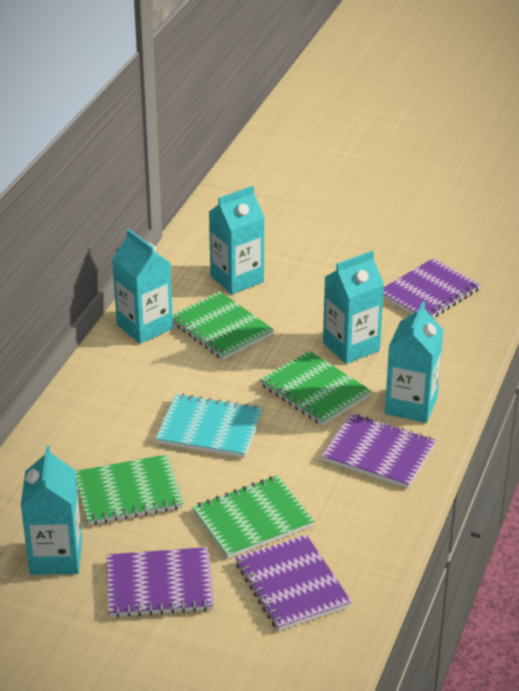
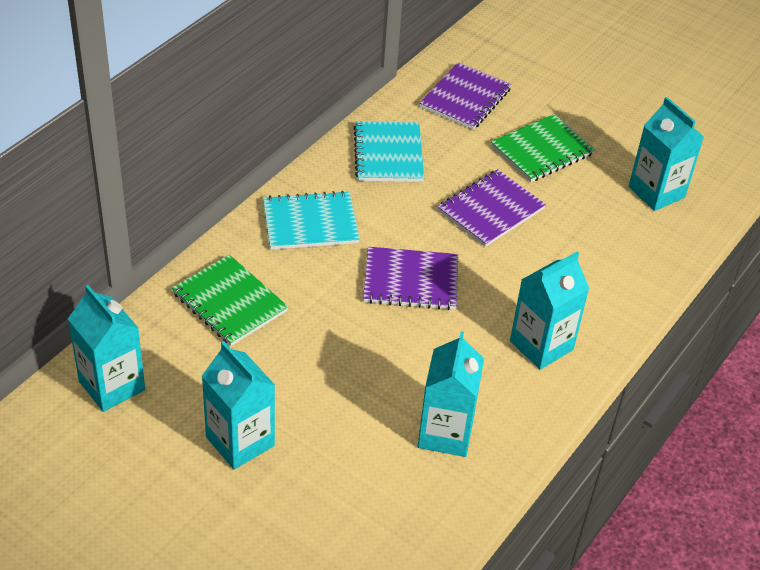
green notebook: 4 -> 2
purple notebook: 4 -> 3
turquoise notebook: 1 -> 2

